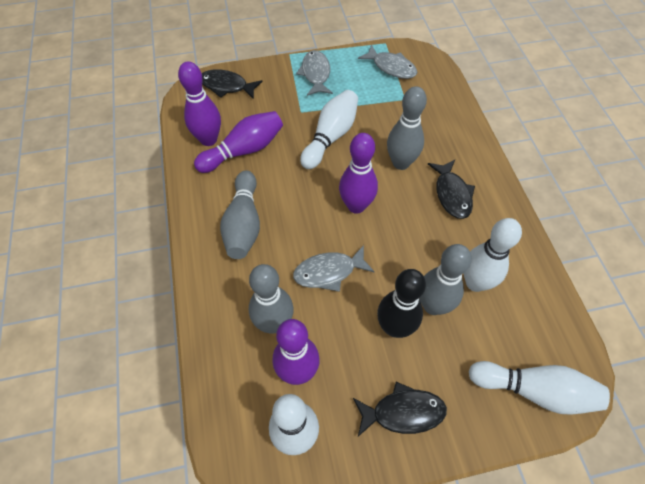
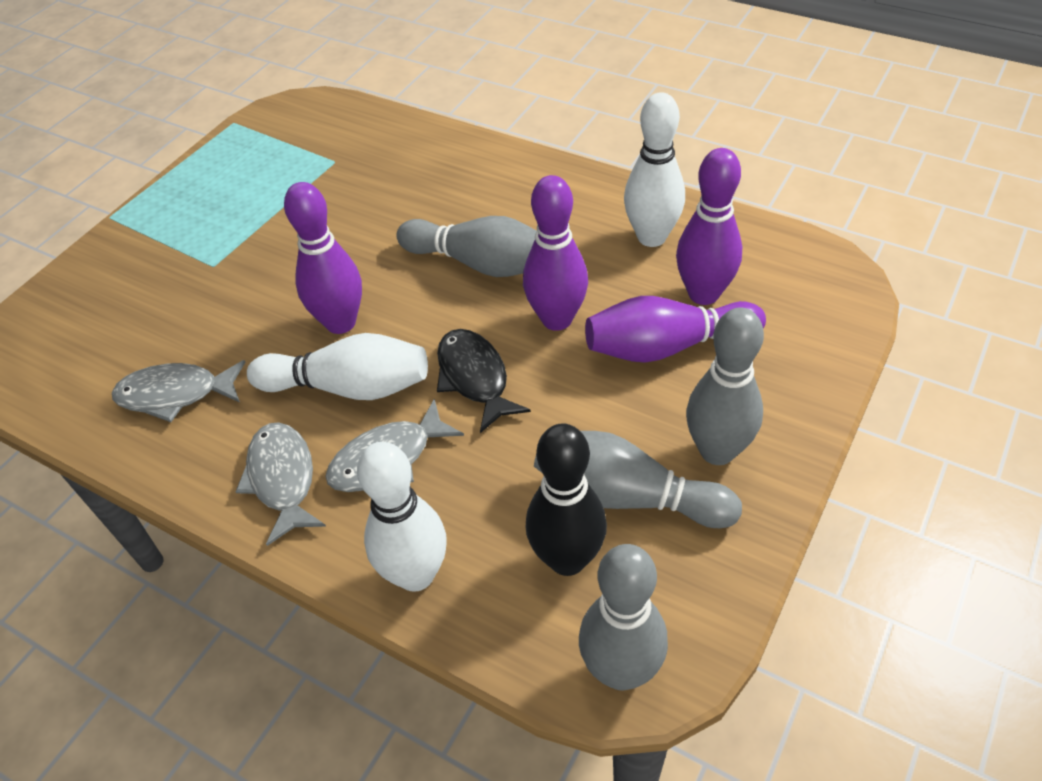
black fish: 3 -> 1
white bowling pin: 4 -> 3

